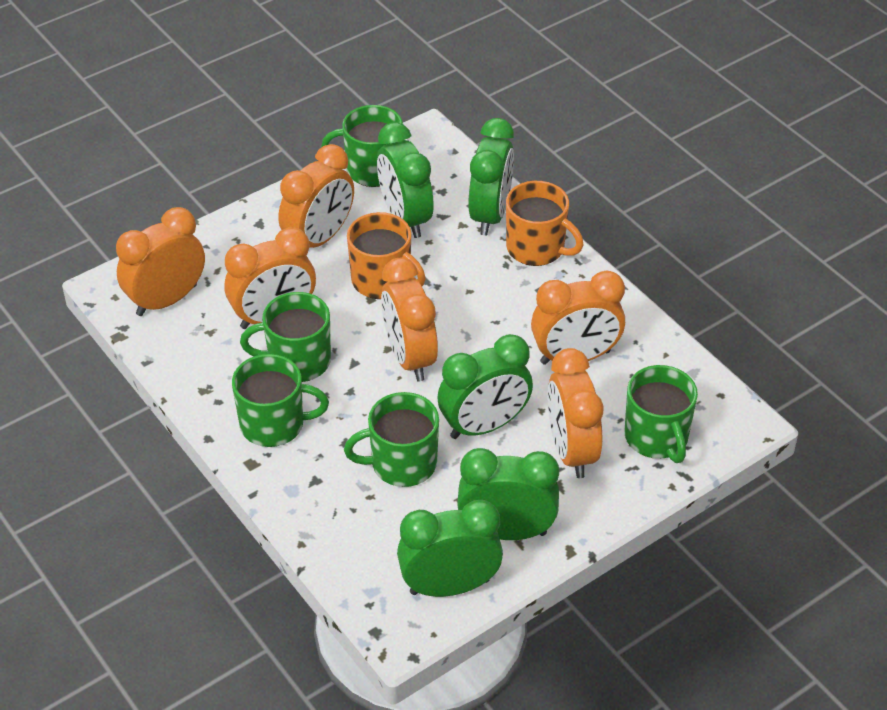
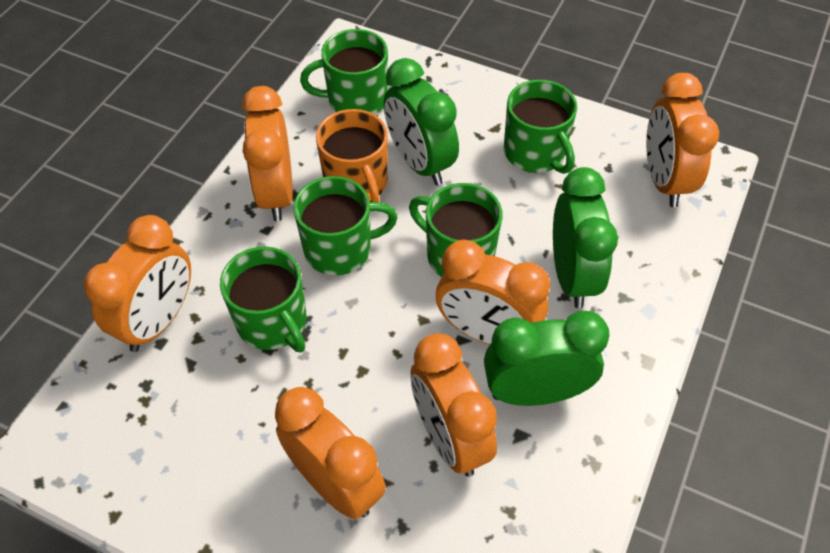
green clock: 5 -> 3
orange mug: 2 -> 1

